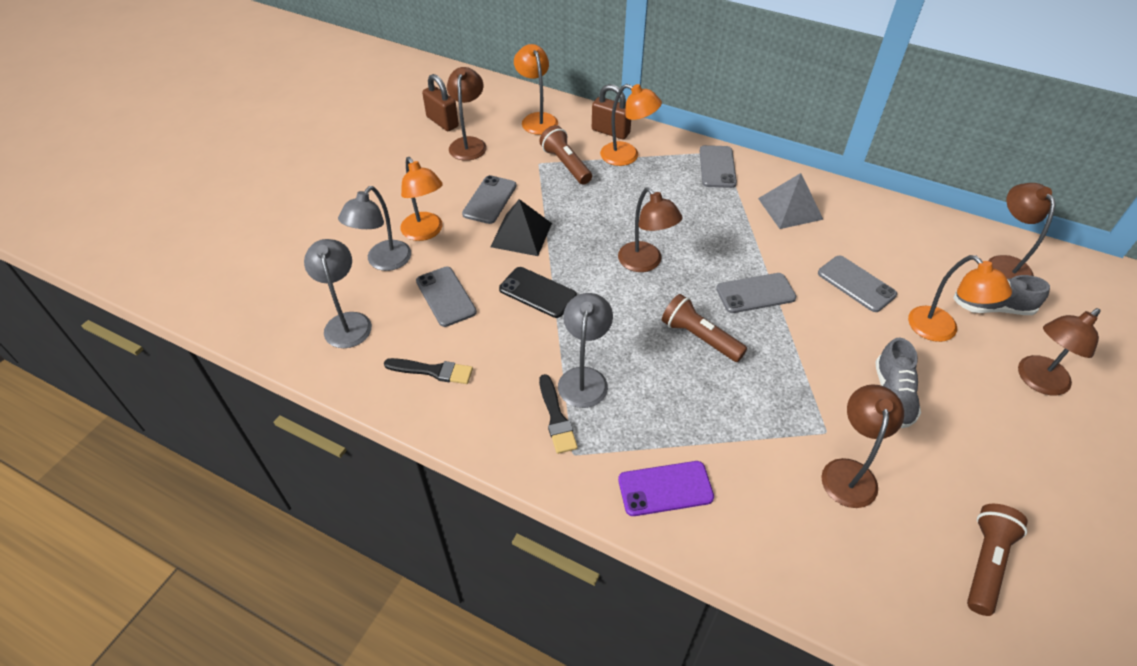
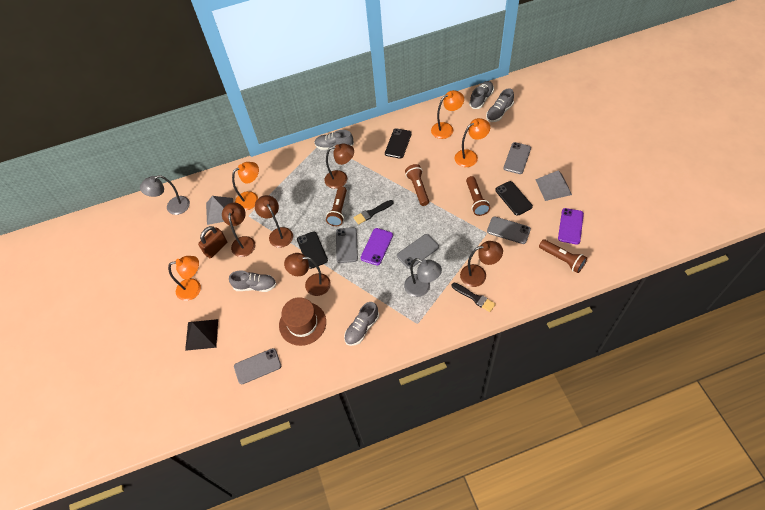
black phone: 1 -> 3
brown flashlight: 3 -> 4
brown hat: 0 -> 1
brown padlock: 2 -> 1
grey lamp: 3 -> 2
grey pyramid: 1 -> 2
grey shoe: 2 -> 5
purple phone: 1 -> 2

